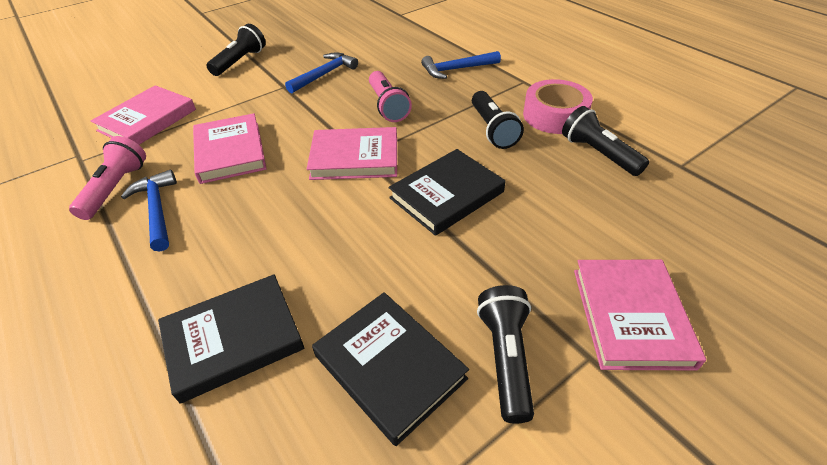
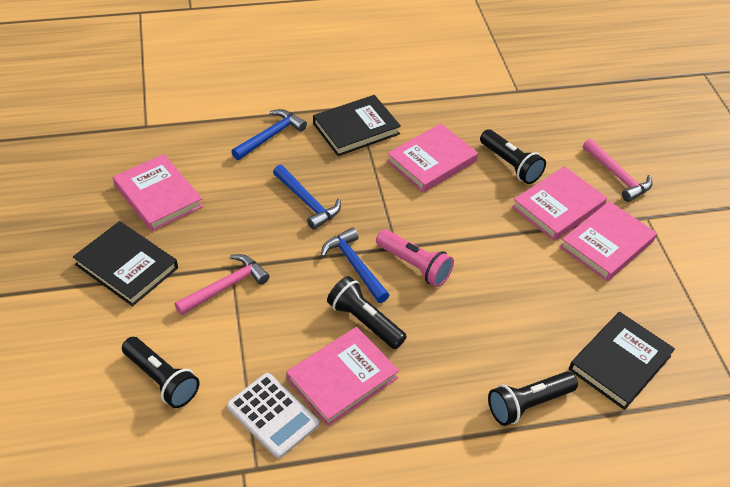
pink book: 4 -> 5
pink flashlight: 2 -> 1
pink hammer: 0 -> 2
pink tape: 1 -> 0
white calculator: 0 -> 1

